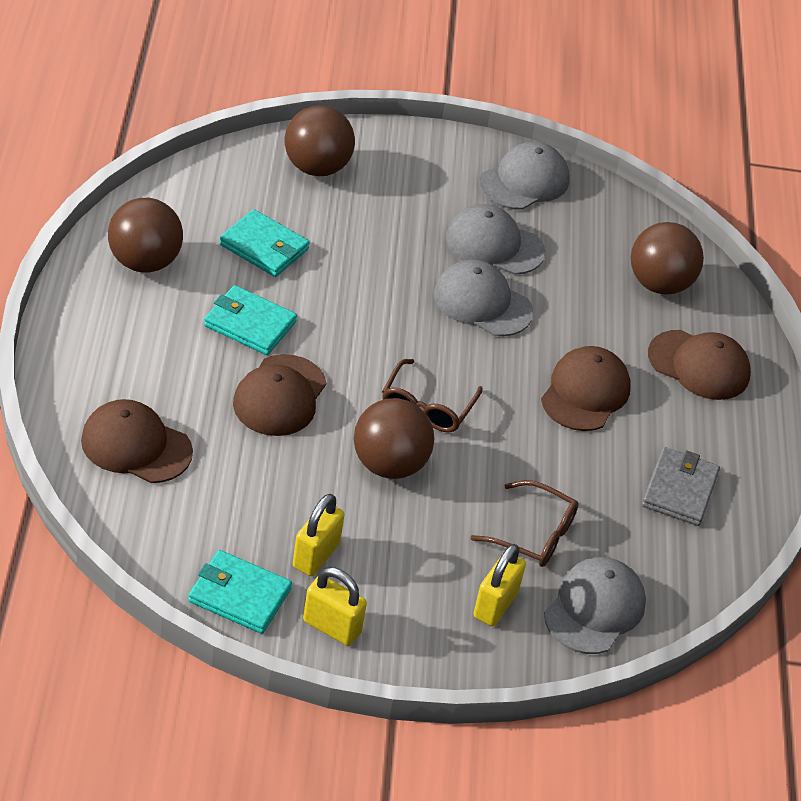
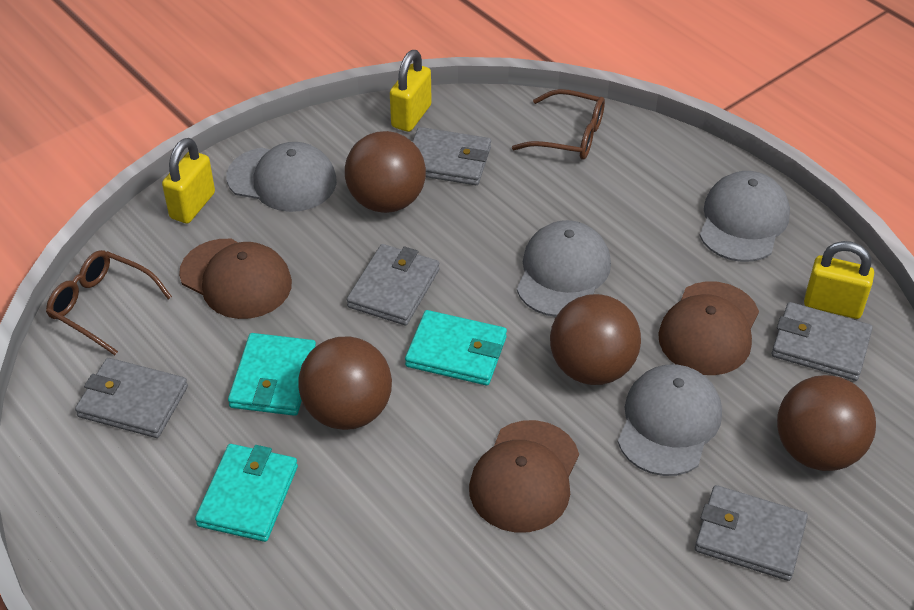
brown cap: 4 -> 3
grey wallet: 1 -> 5

